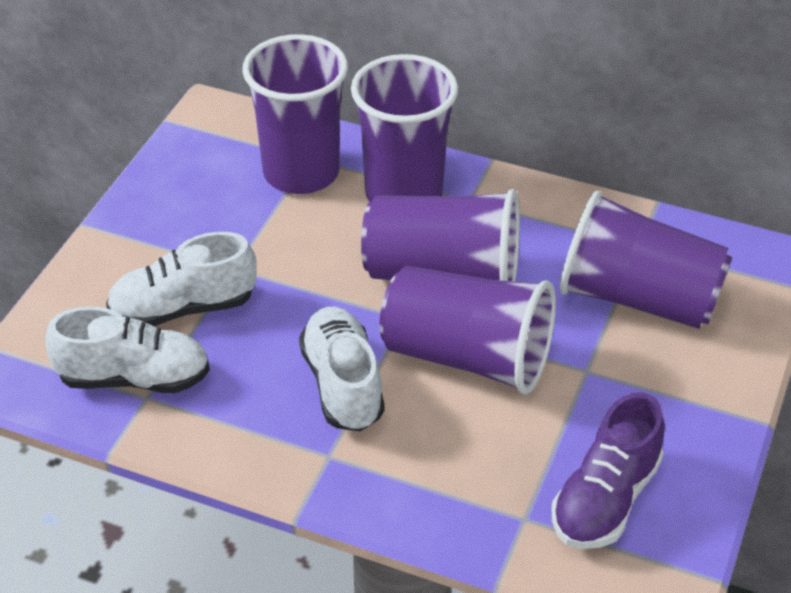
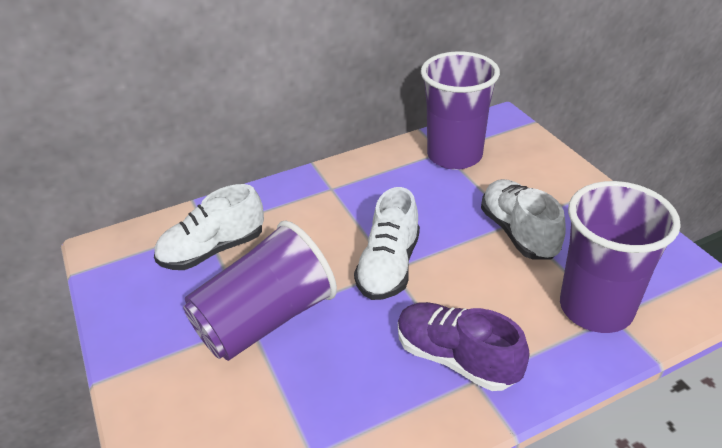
purple cup: 5 -> 3

